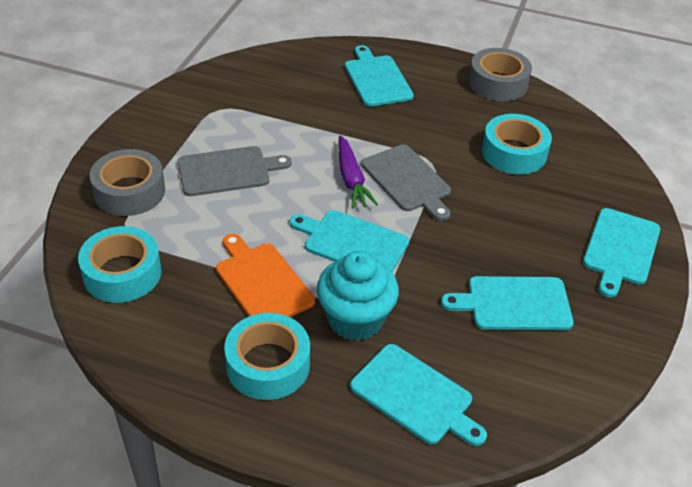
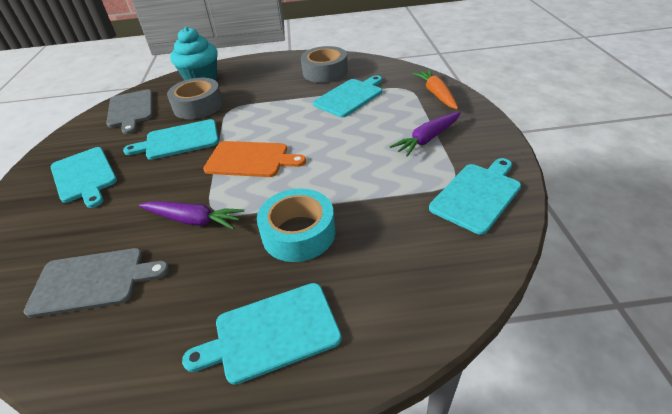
orange carrot: 0 -> 1
purple carrot: 1 -> 2
turquoise tape: 3 -> 1

